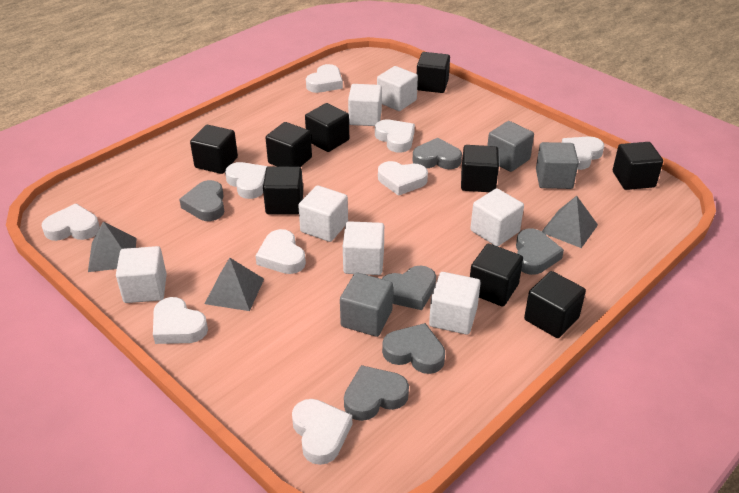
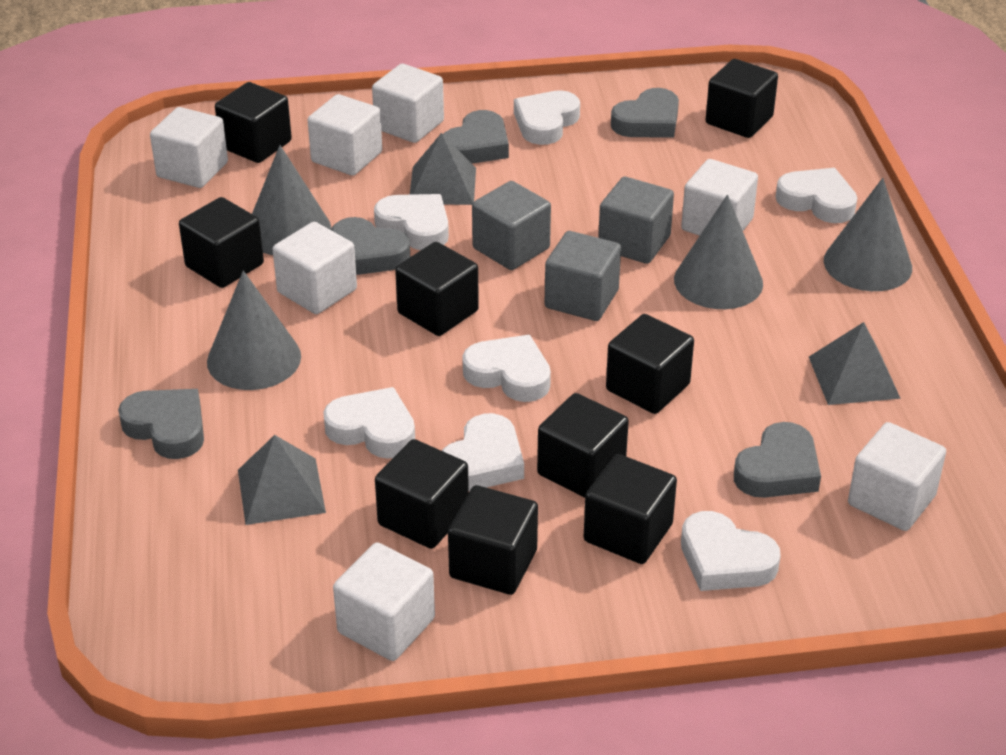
grey cone: 0 -> 4
grey heart: 6 -> 5
white heart: 9 -> 7

